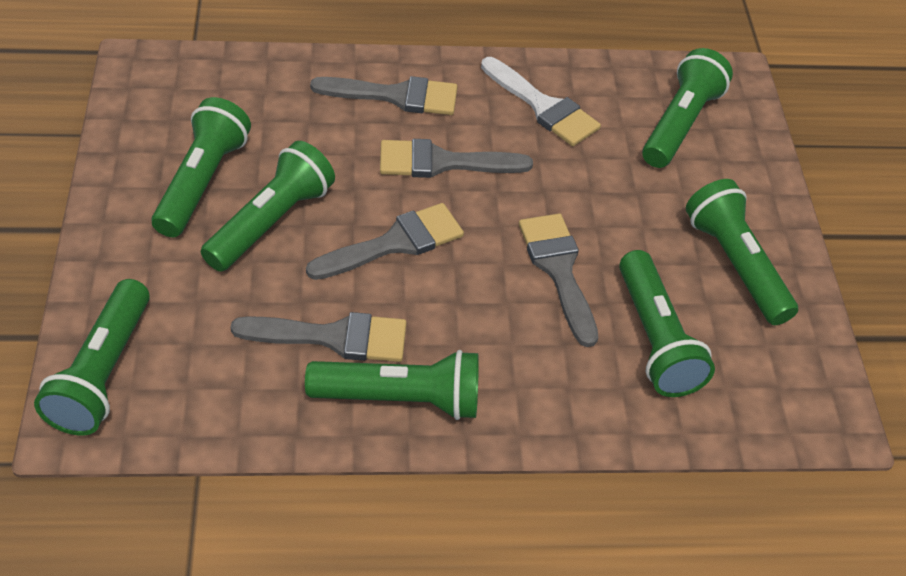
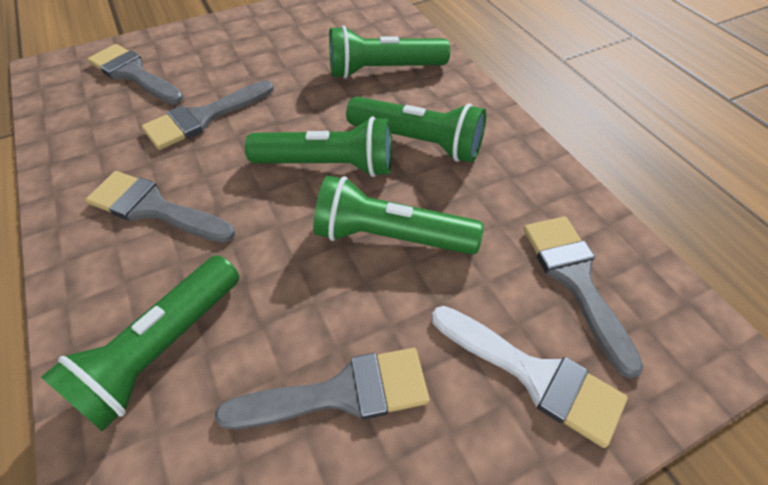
green flashlight: 7 -> 5

